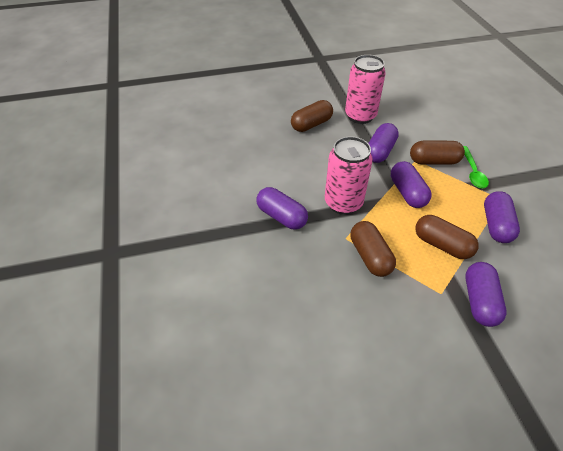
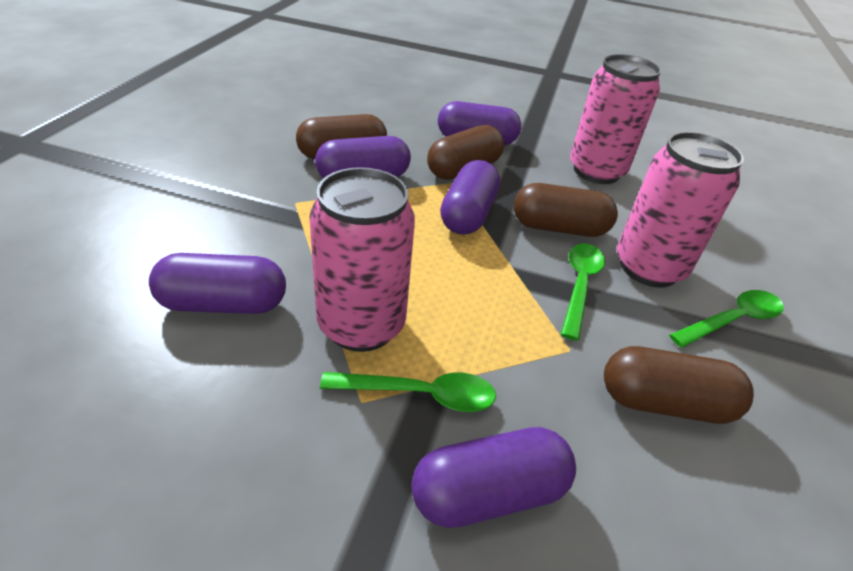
green spoon: 1 -> 3
pink can: 2 -> 3

